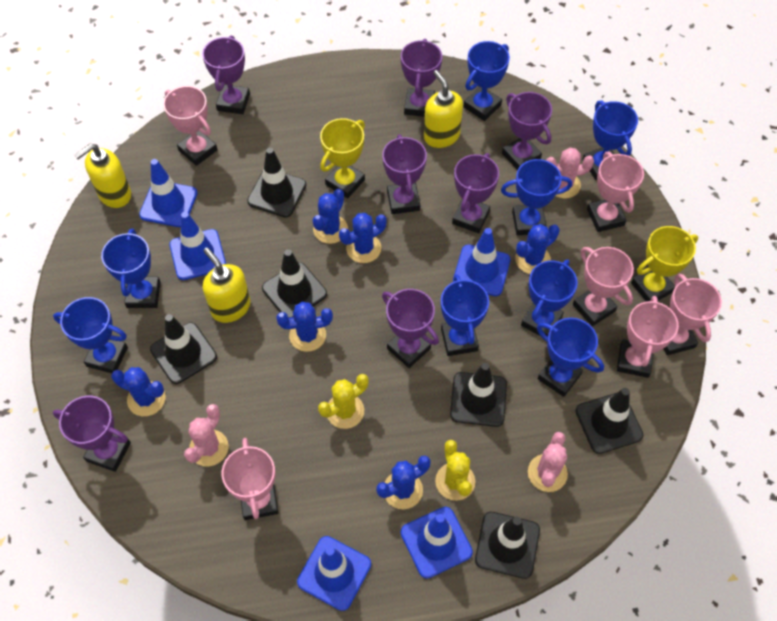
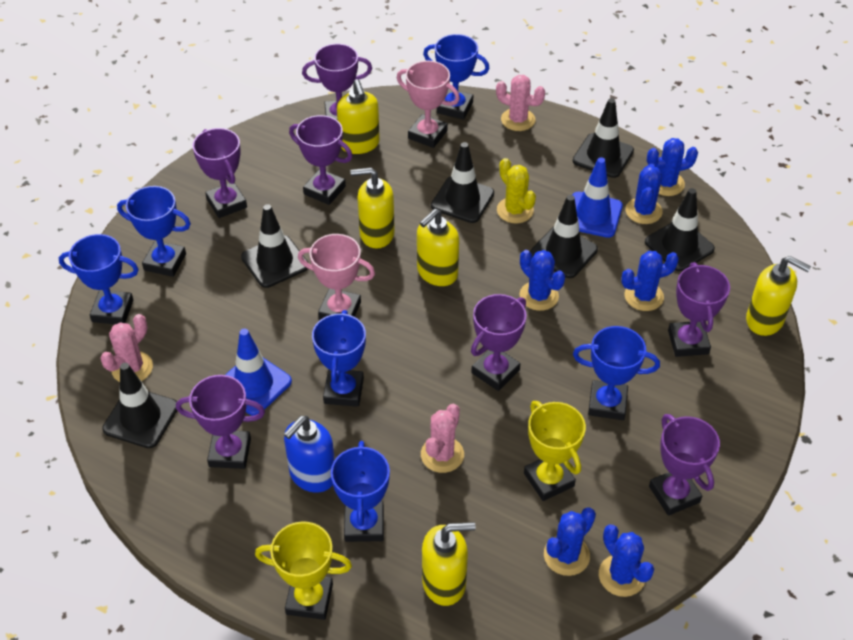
blue soap dispenser: 0 -> 1
blue traffic cone: 5 -> 2
blue trophy: 8 -> 6
pink trophy: 6 -> 2
yellow cactus: 2 -> 1
yellow soap dispenser: 3 -> 5

